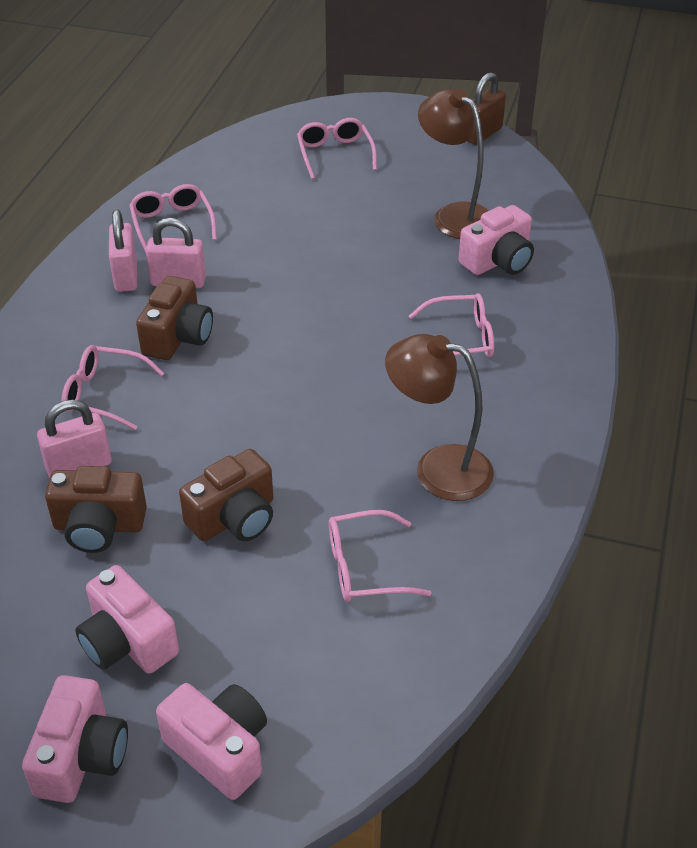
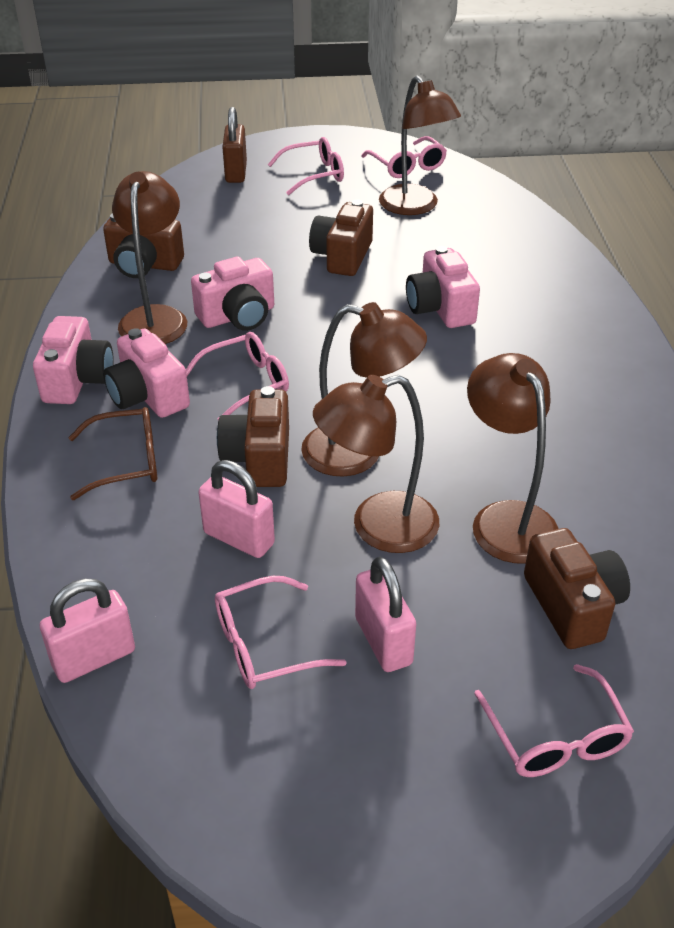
brown camera: 3 -> 4
brown glasses: 0 -> 1
brown lamp: 2 -> 5

